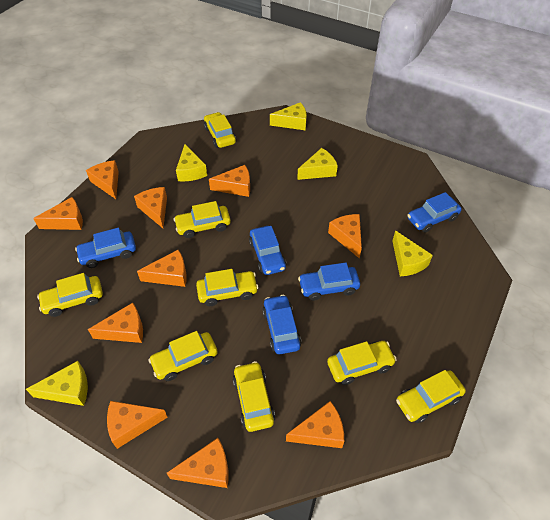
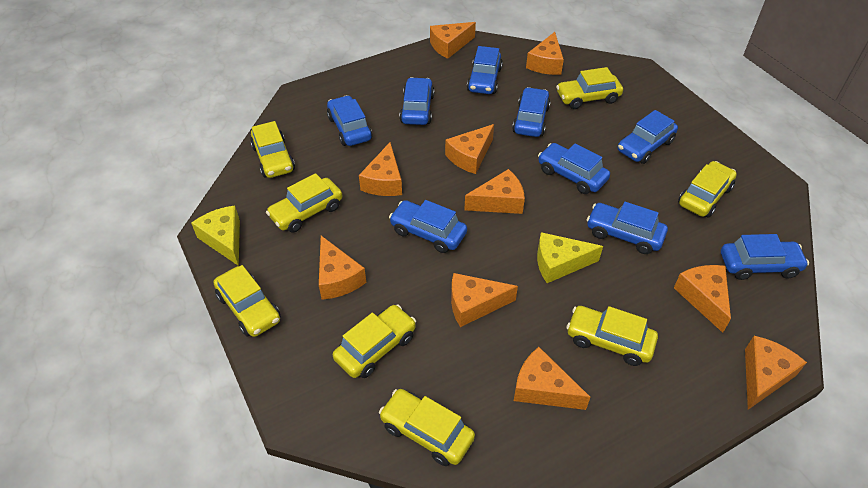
blue car: 5 -> 9
yellow cheese: 5 -> 2

